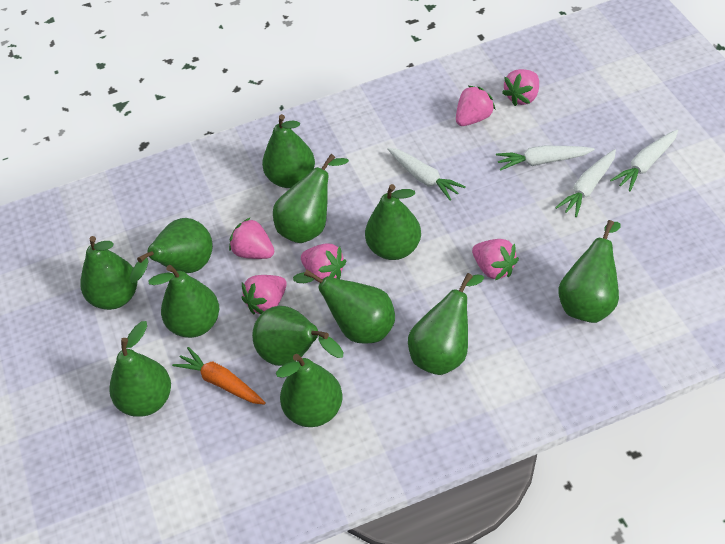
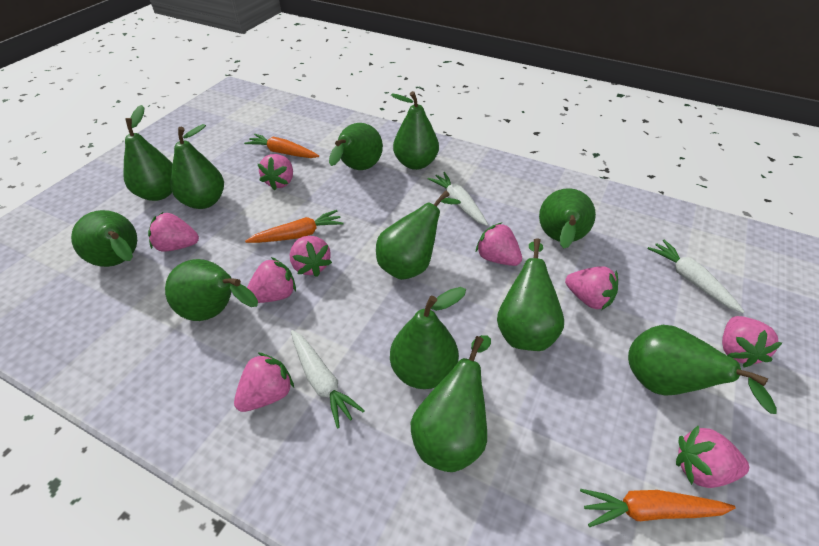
orange carrot: 1 -> 3
pink strawberry: 6 -> 9
white carrot: 4 -> 3

